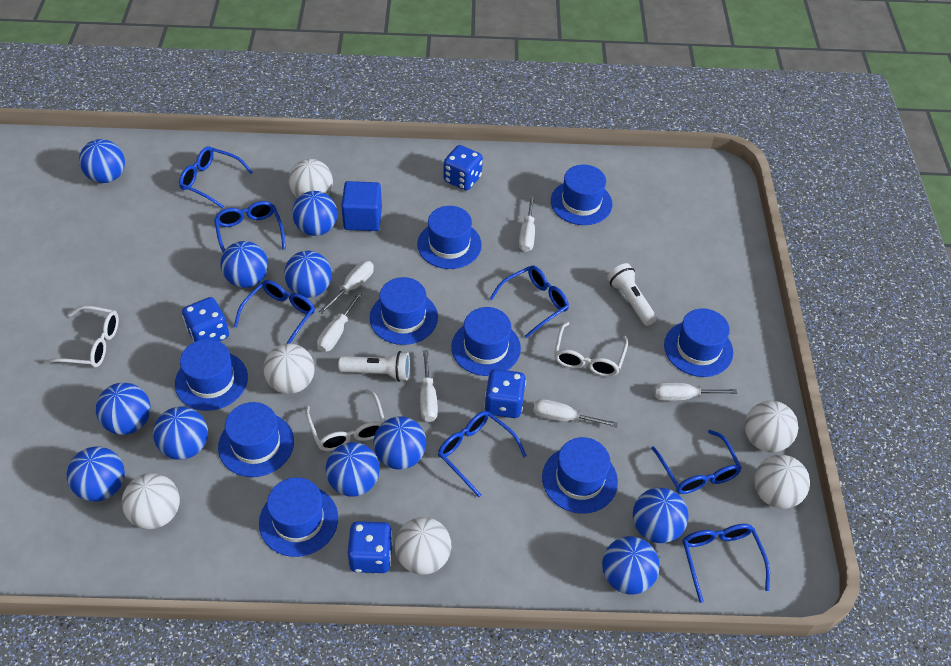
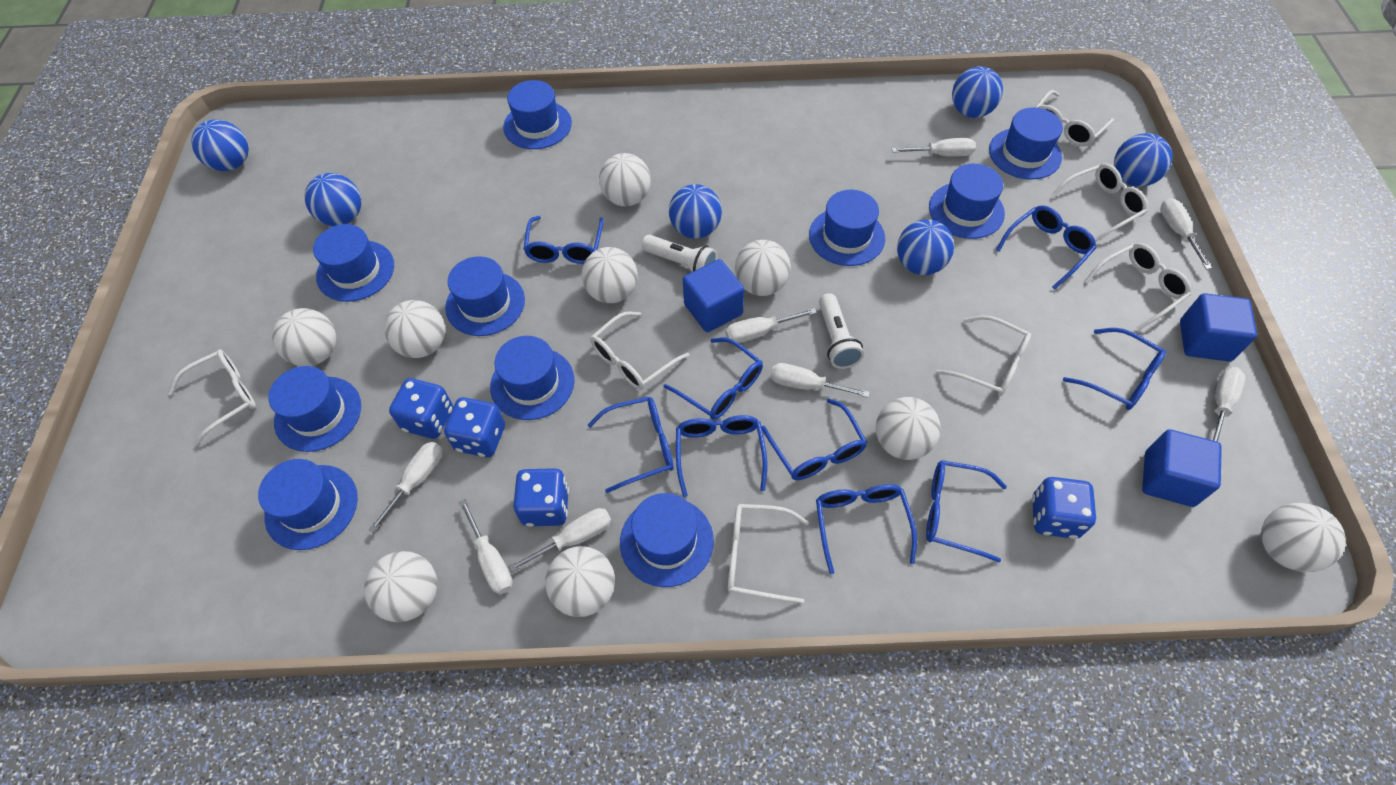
blue ball: 11 -> 6
blue cube: 1 -> 3
blue glasses: 7 -> 9
blue hat: 9 -> 10
white ball: 6 -> 9
white glasses: 3 -> 7
white screwdriver: 6 -> 8

